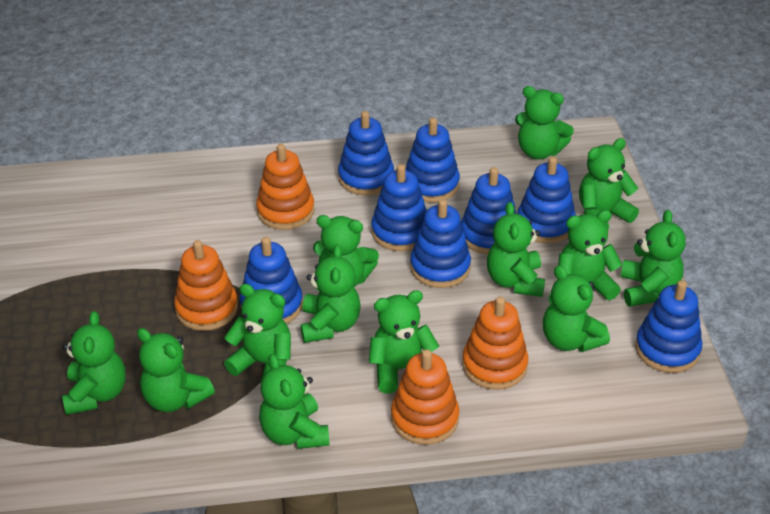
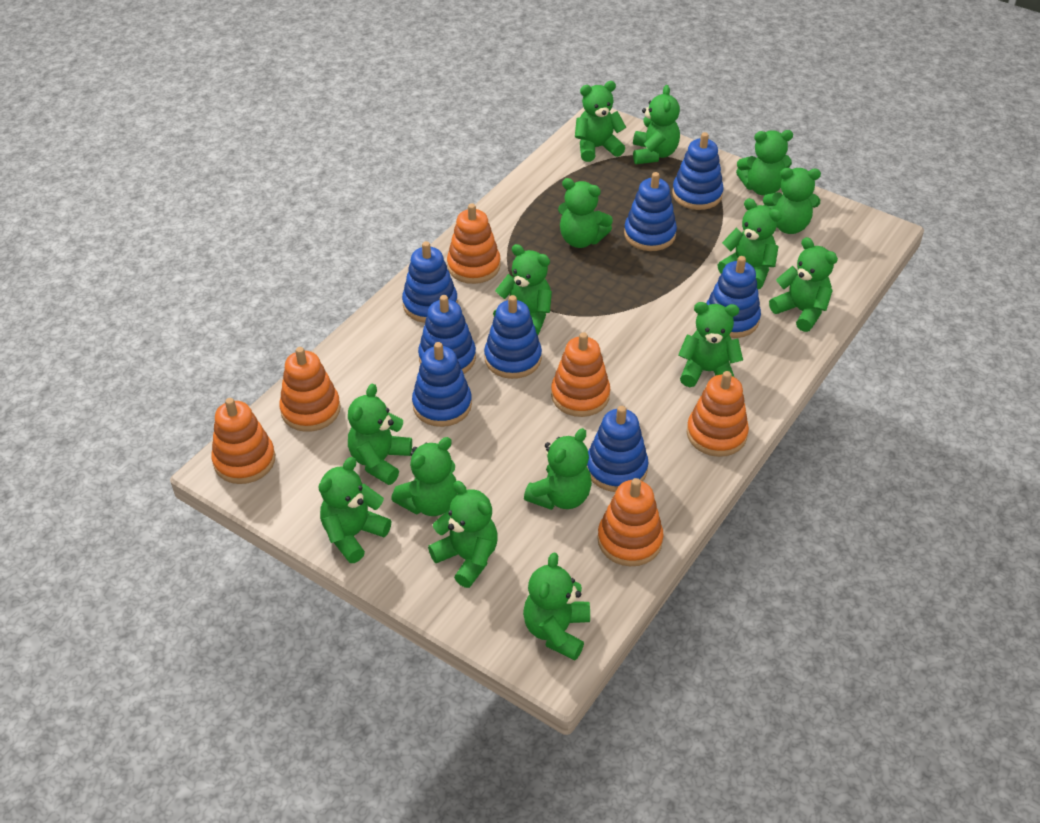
green teddy bear: 13 -> 15
orange stacking toy: 4 -> 6

